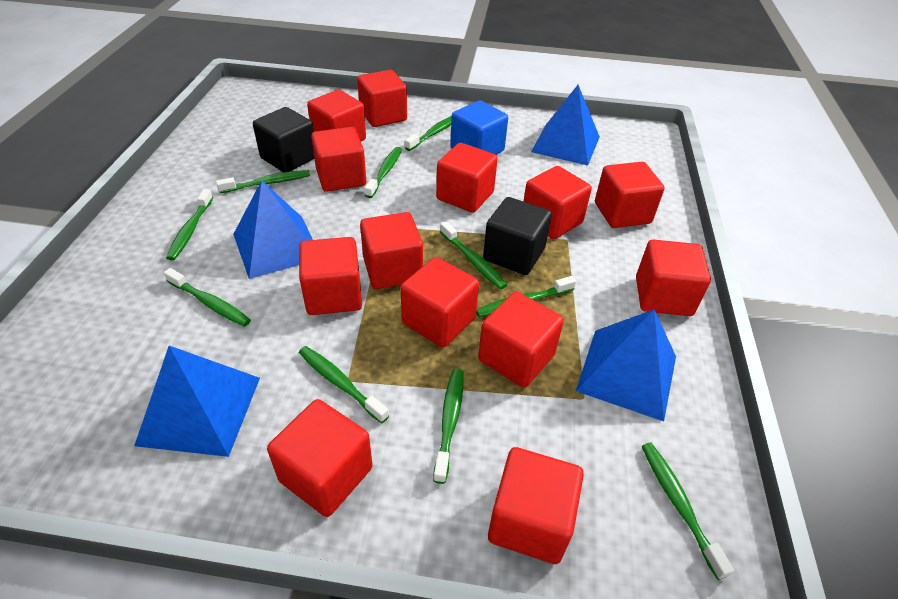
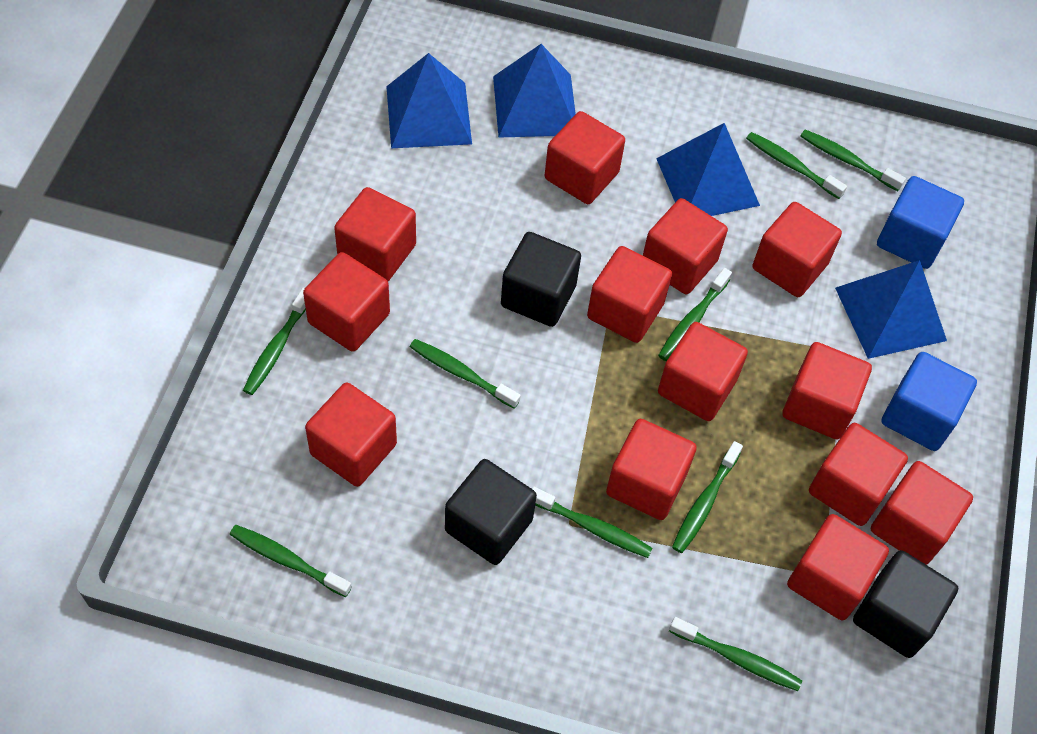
black cube: 2 -> 3
blue cube: 1 -> 2
green toothbrush: 10 -> 9

